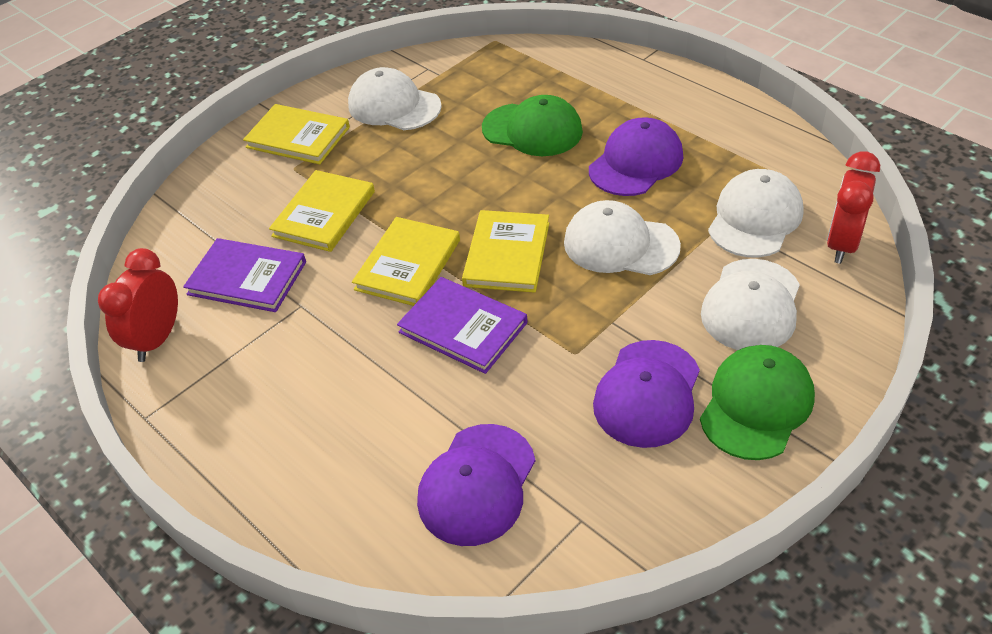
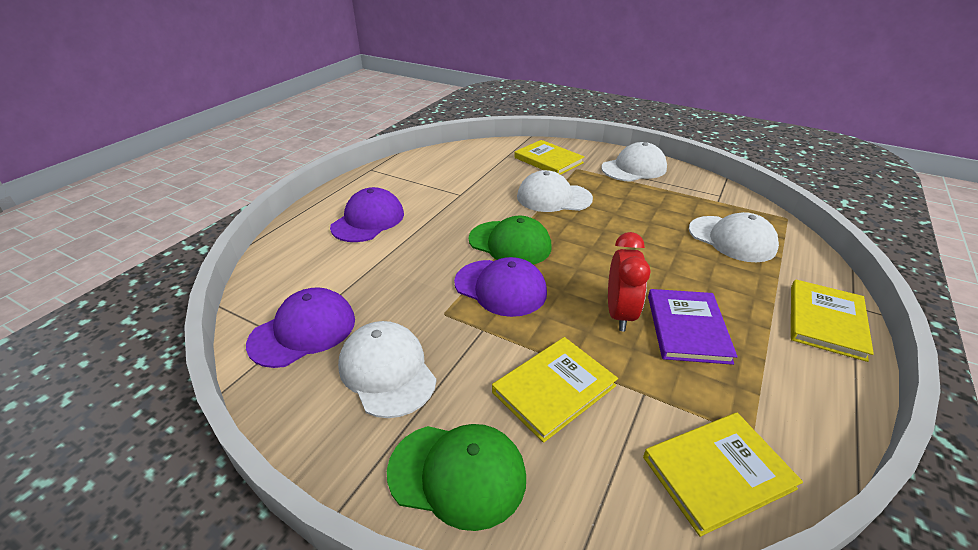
purple book: 2 -> 1
red clock: 2 -> 1

